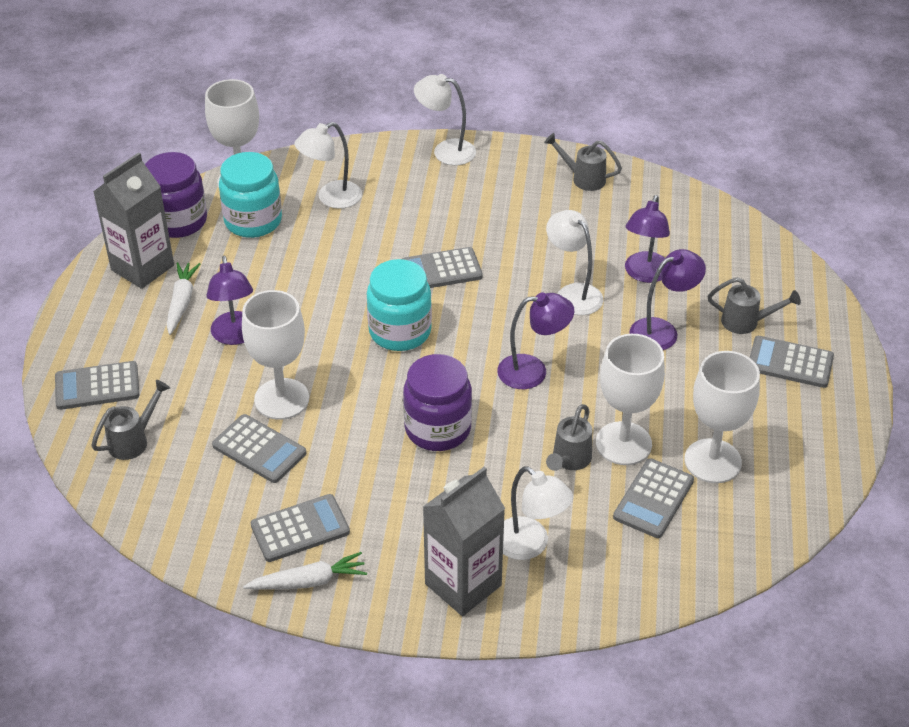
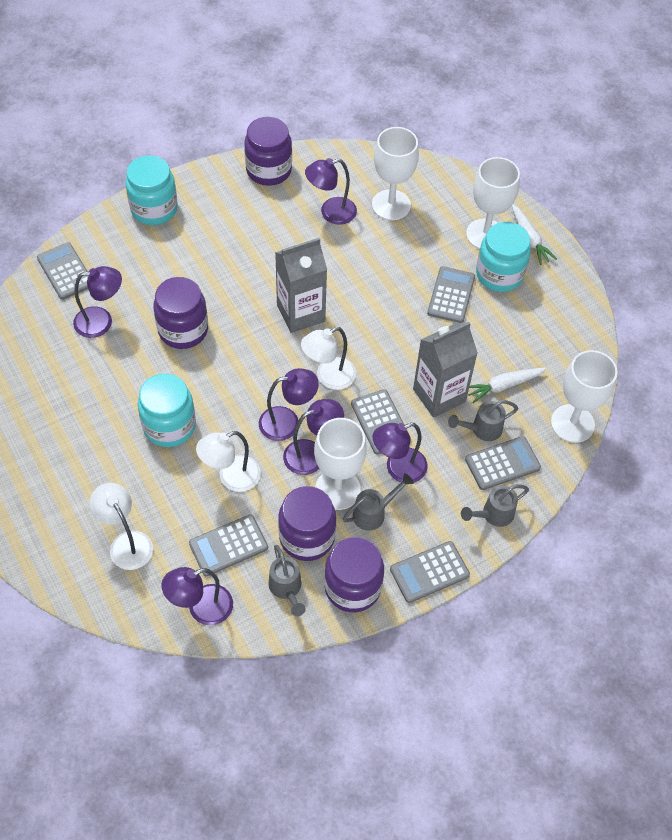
purple jar: 2 -> 4
purple lamp: 4 -> 6
turquoise jar: 2 -> 3
white lamp: 4 -> 3

